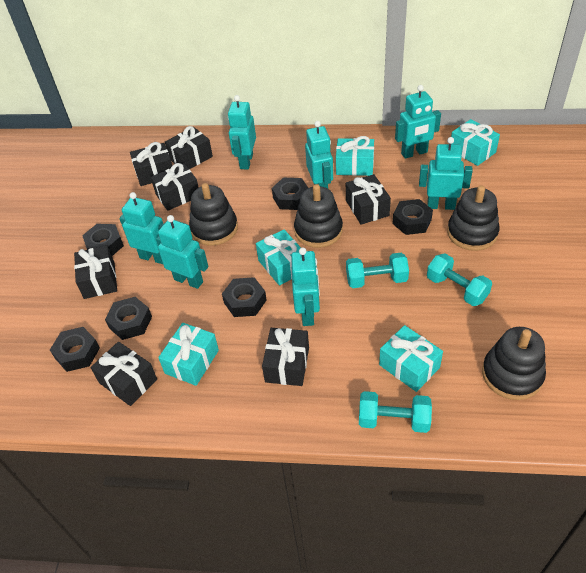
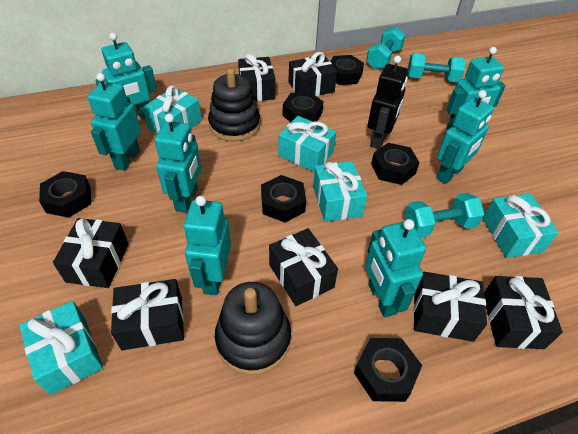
black robot: 0 -> 1
black stacking toy: 4 -> 2

